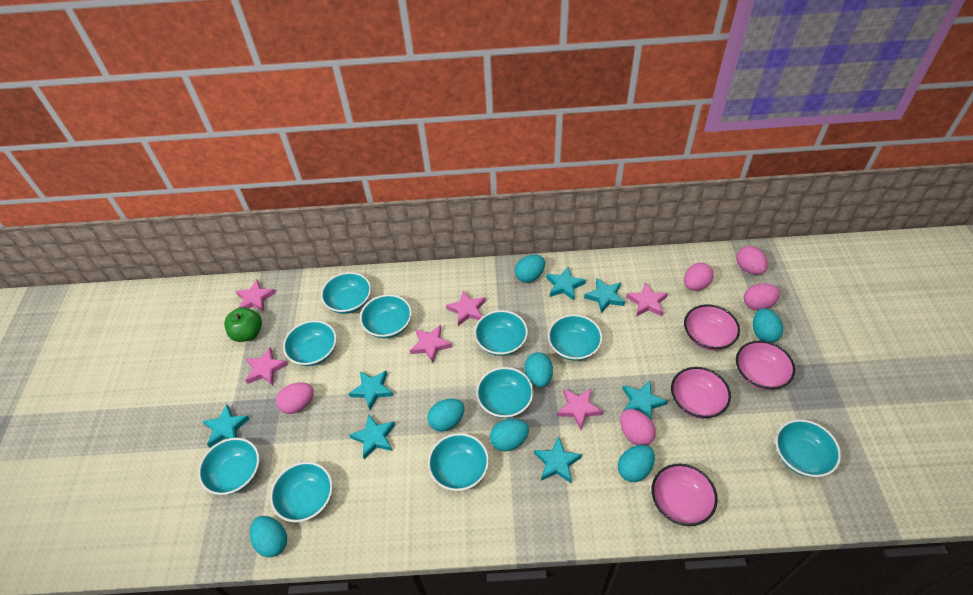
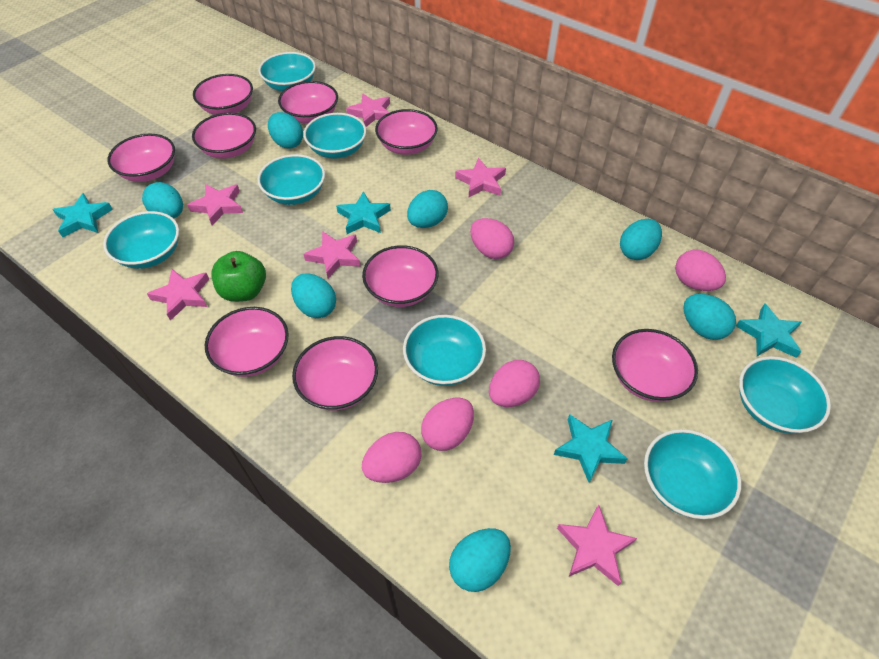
pink bowl: 4 -> 9
turquoise bowl: 10 -> 7
turquoise star: 7 -> 4

